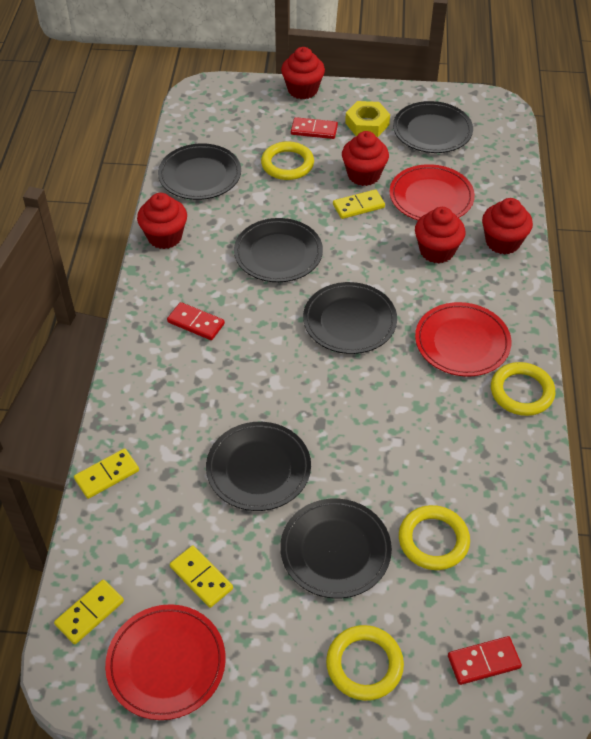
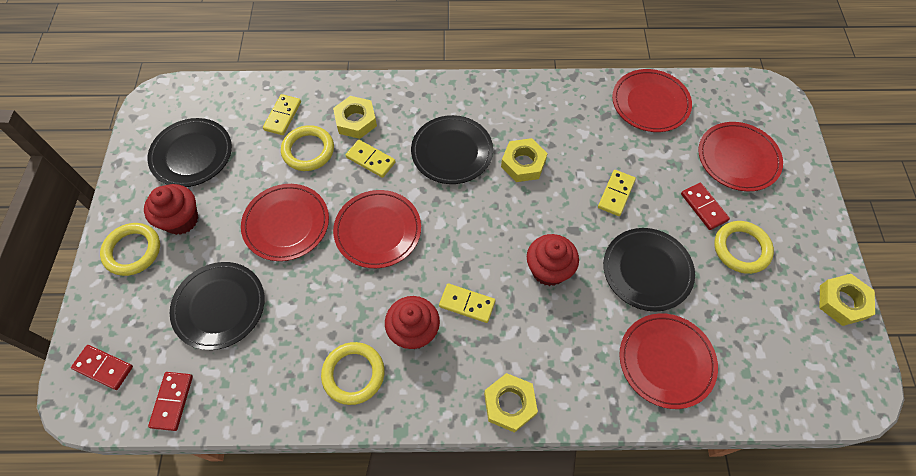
black plate: 6 -> 4
red cupcake: 5 -> 3
red plate: 3 -> 5
yellow nut: 1 -> 4

